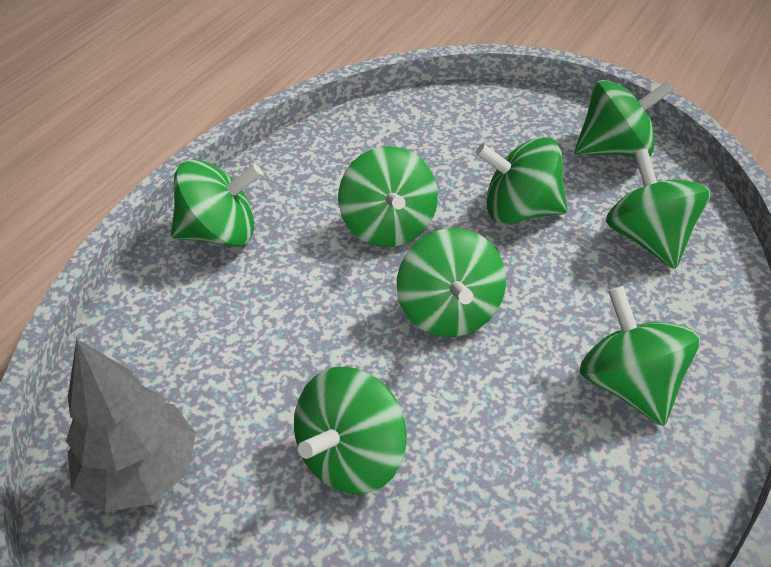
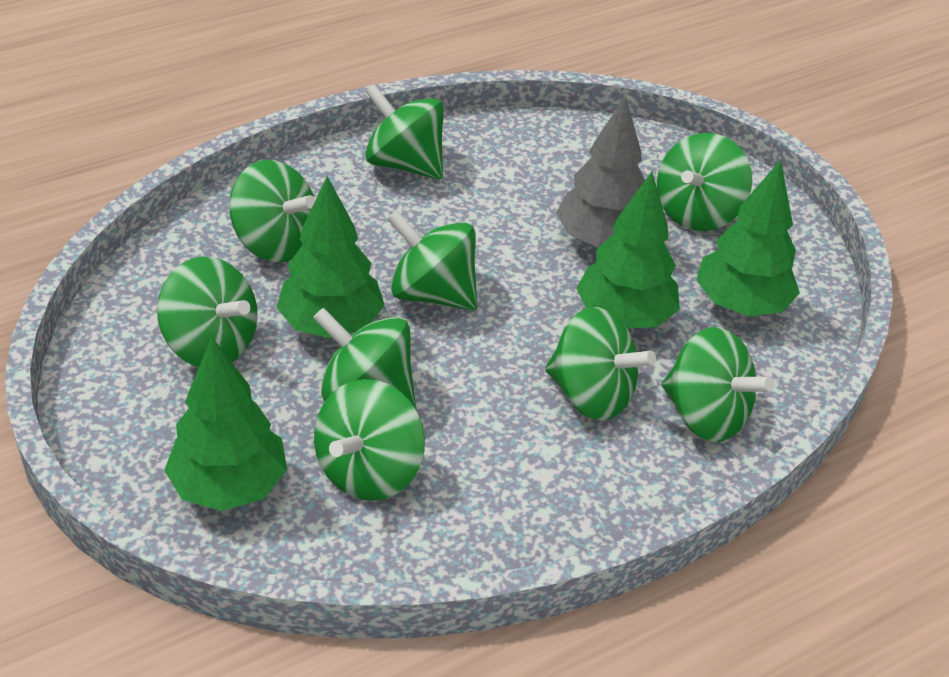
green spinning top: 8 -> 9
green tree: 0 -> 4

